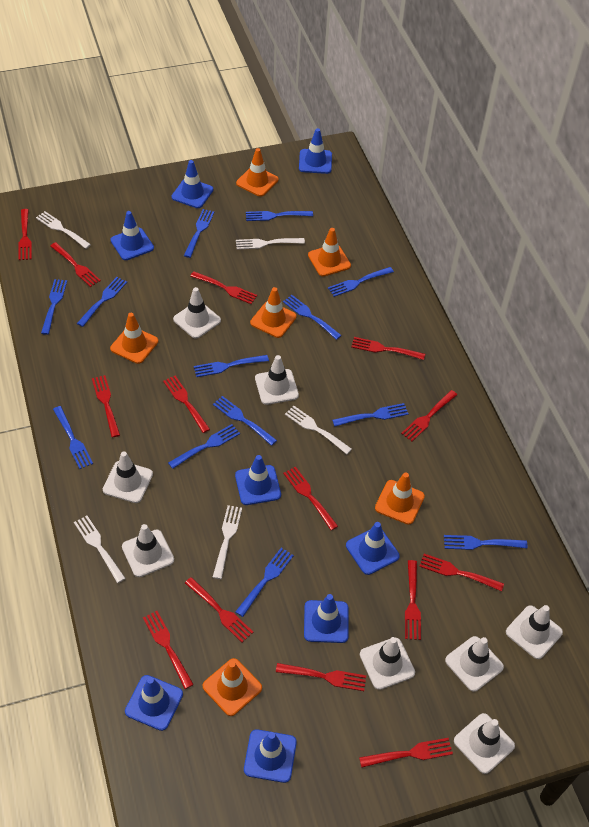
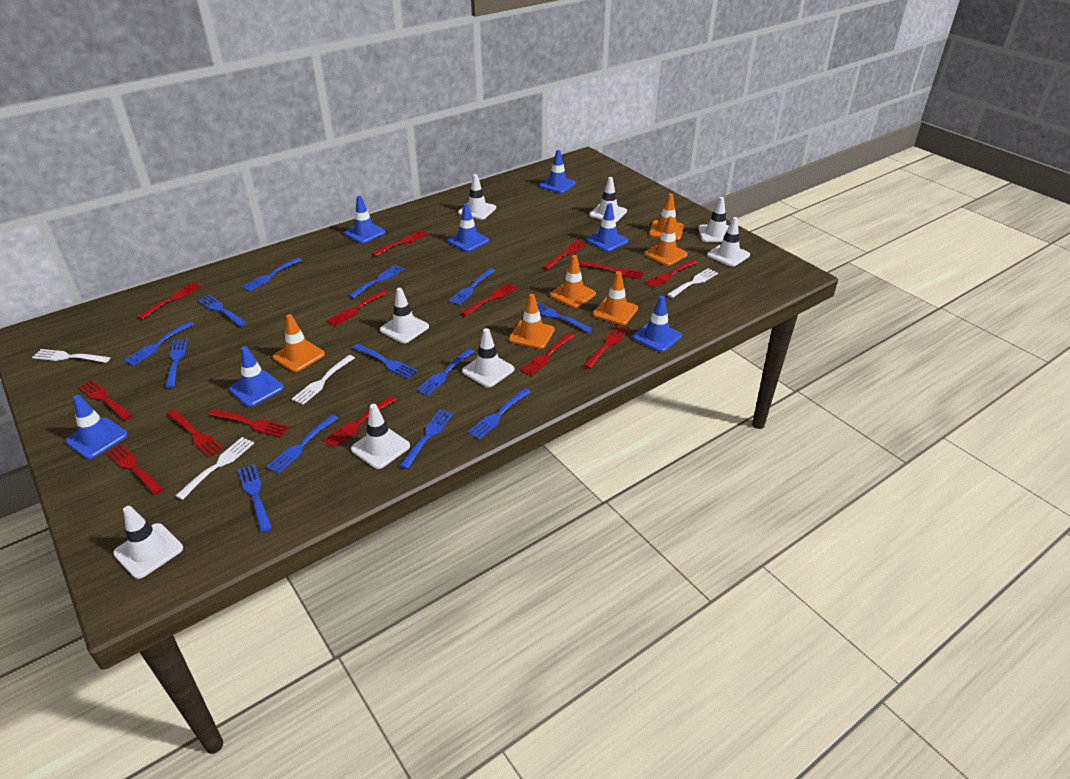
blue traffic cone: 8 -> 7
white fork: 5 -> 4

